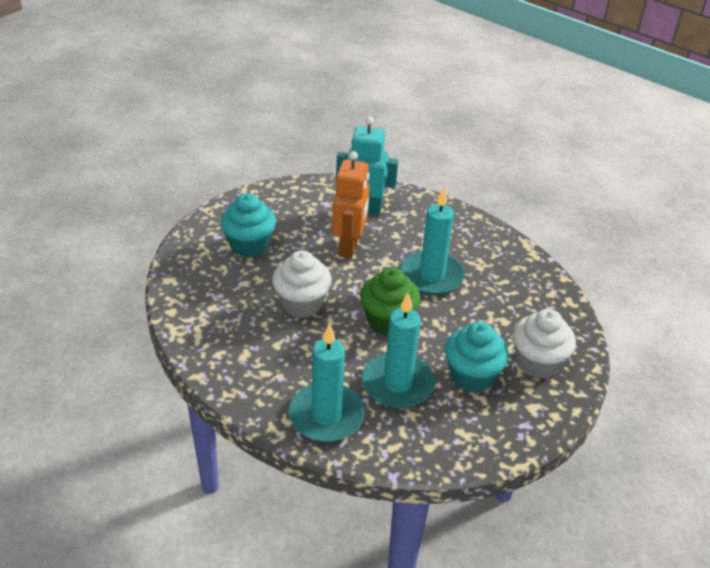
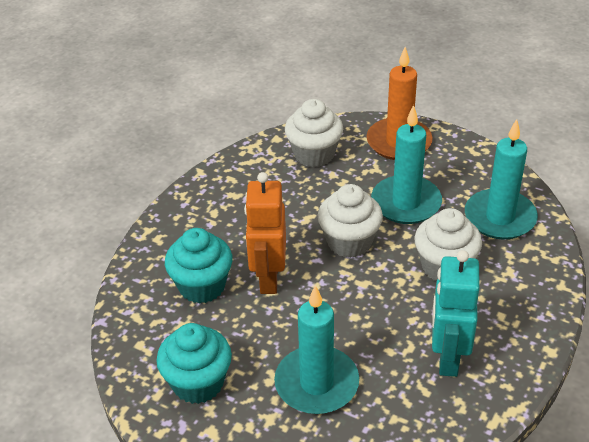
green cupcake: 1 -> 0
orange candle: 0 -> 1
white cupcake: 2 -> 3

